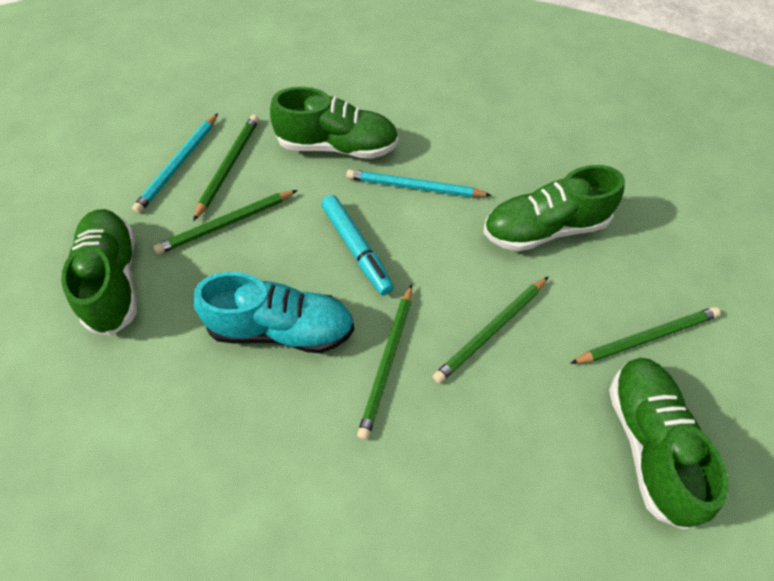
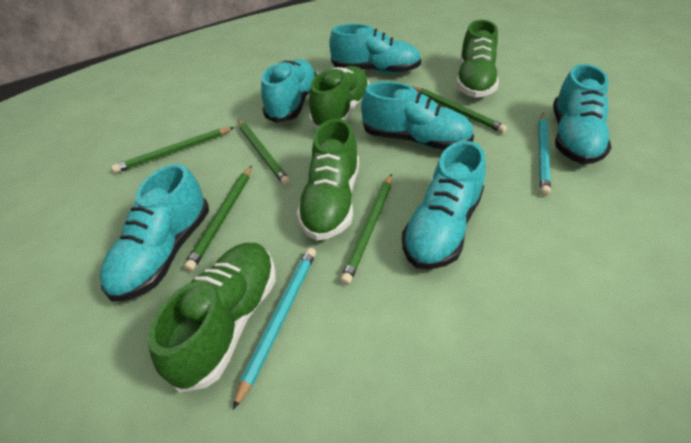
turquoise marker: 1 -> 0
turquoise shoe: 1 -> 6

